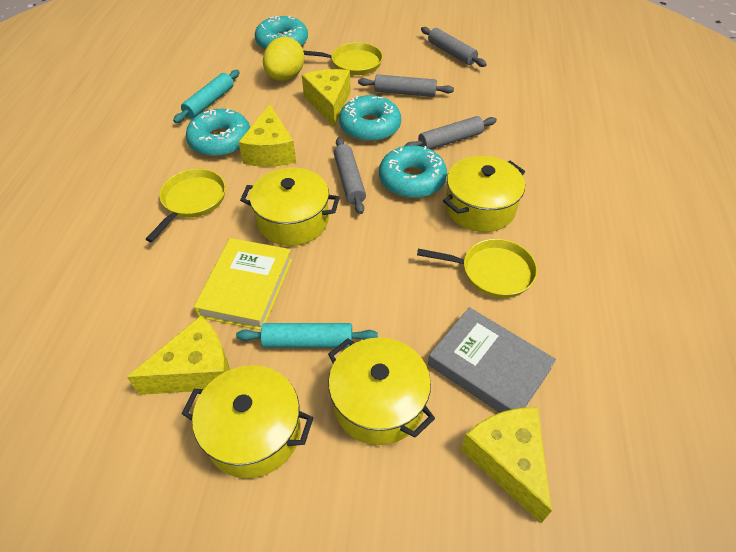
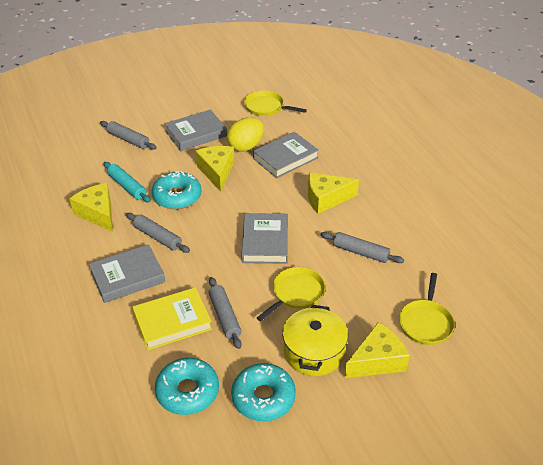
grey book: 1 -> 4
turquoise donut: 4 -> 3
turquoise rolling pin: 2 -> 1
yellow pot: 4 -> 1

